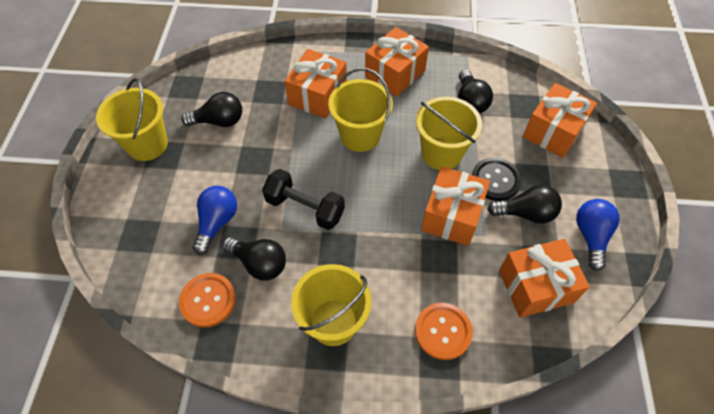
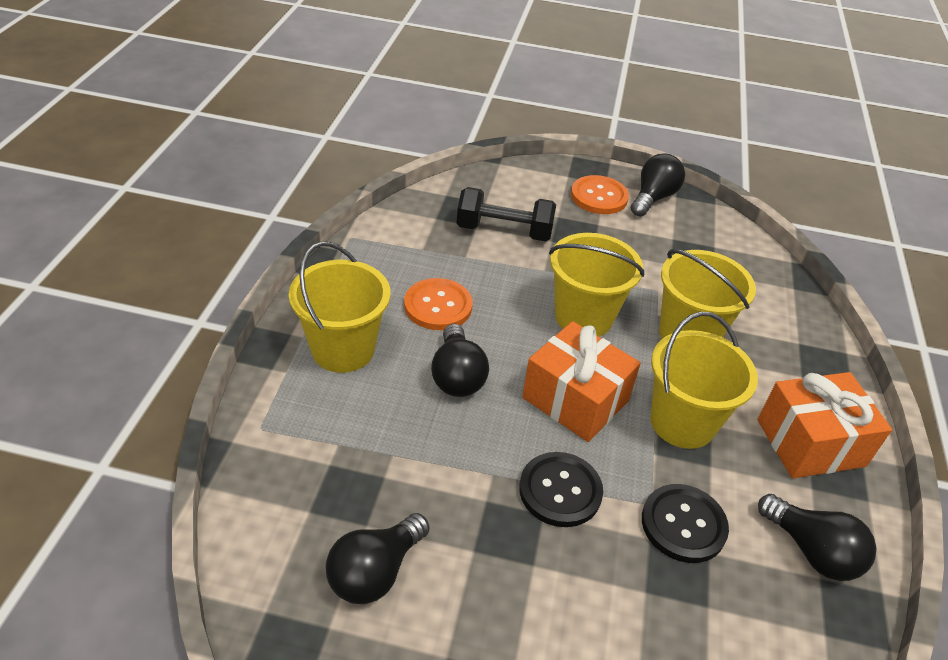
black button: 1 -> 2
blue light bulb: 2 -> 0
orange gift: 5 -> 2

